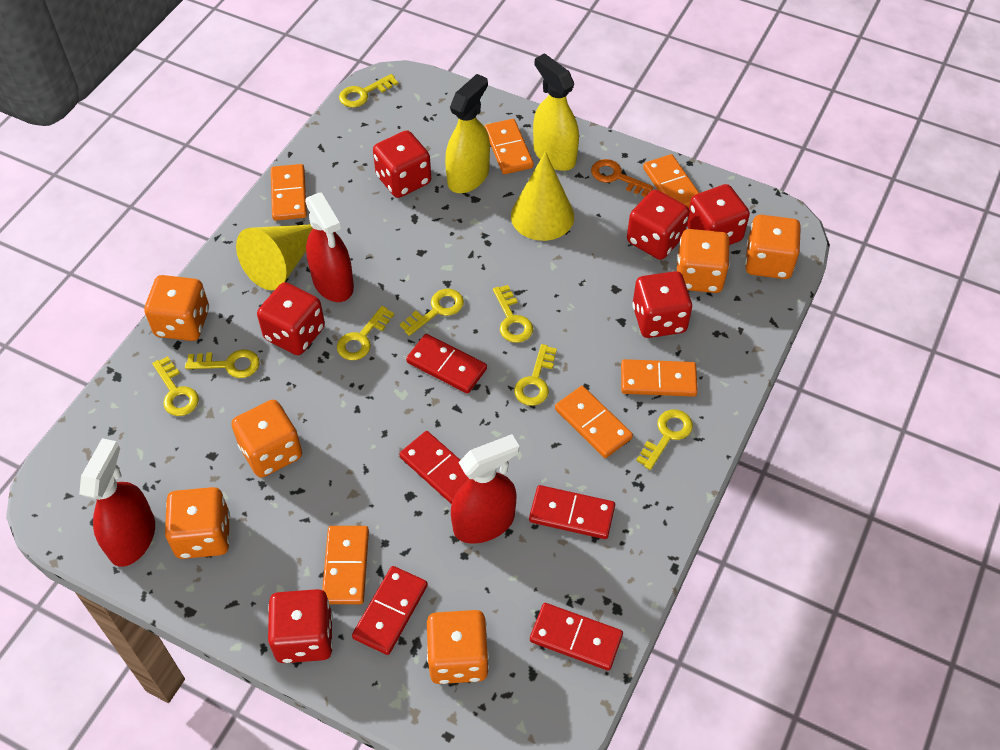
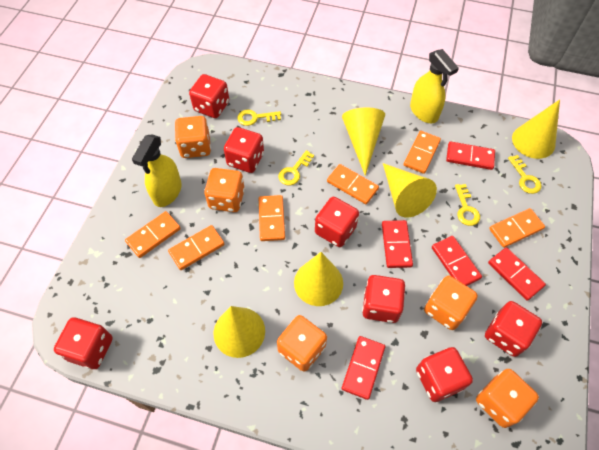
orange dice: 6 -> 5
orange key: 1 -> 0
red dice: 6 -> 7
red spray bottle: 3 -> 0
yellow cone: 2 -> 5
yellow key: 8 -> 4

